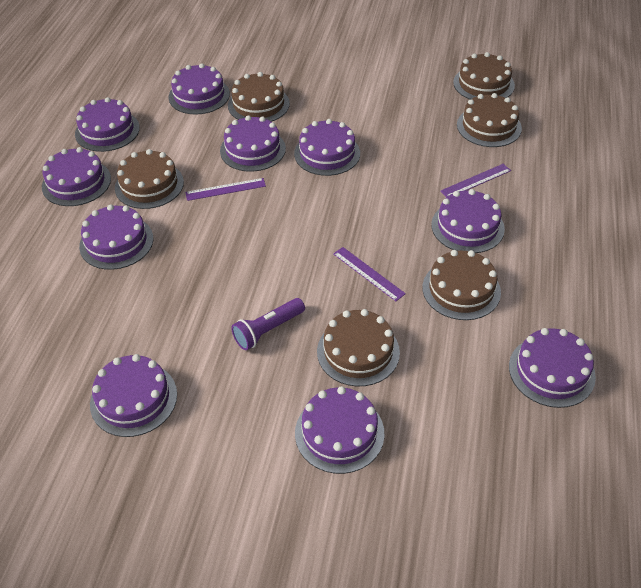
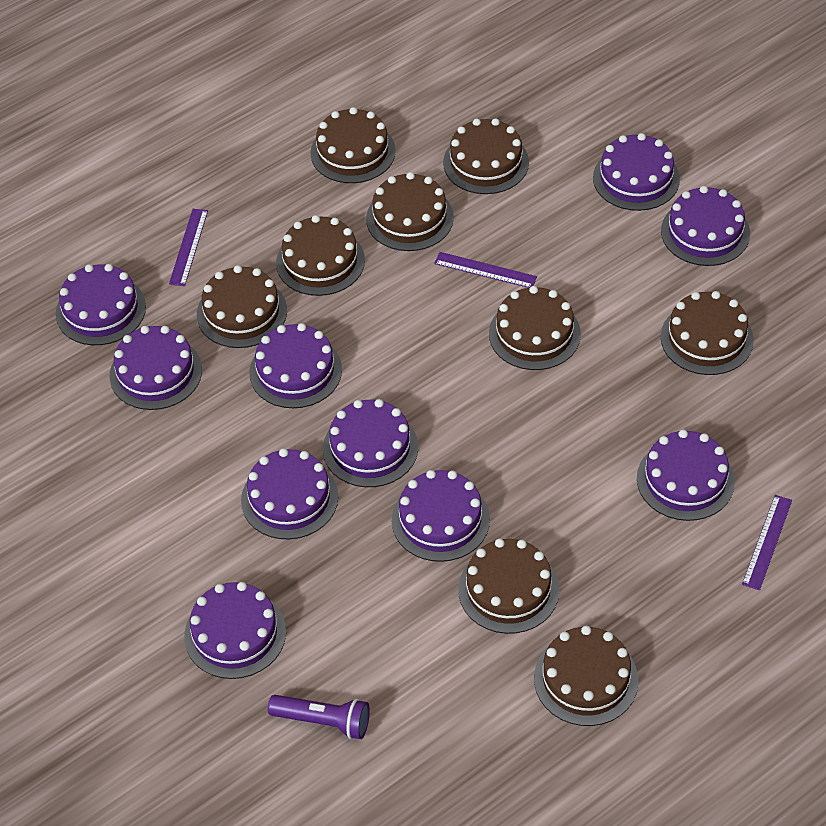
brown cake: 6 -> 9

